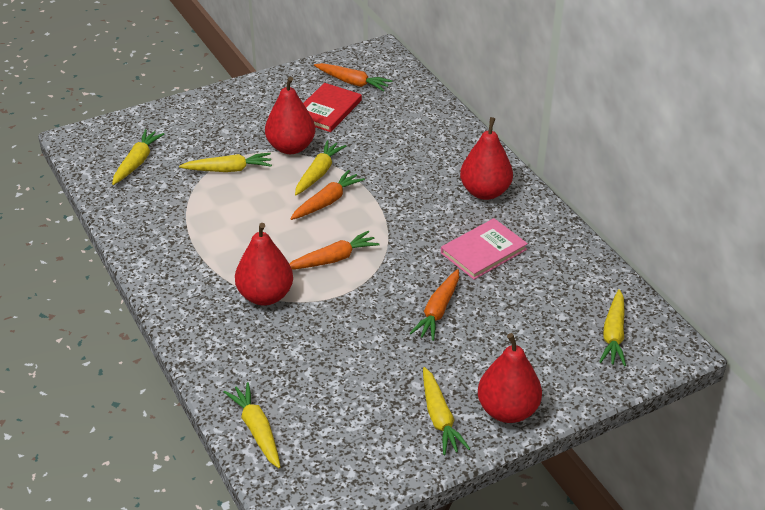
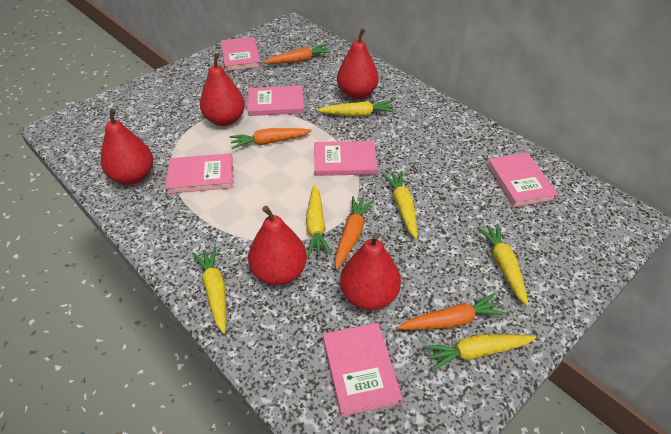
pink book: 1 -> 6
red book: 1 -> 0
red pear: 4 -> 5

